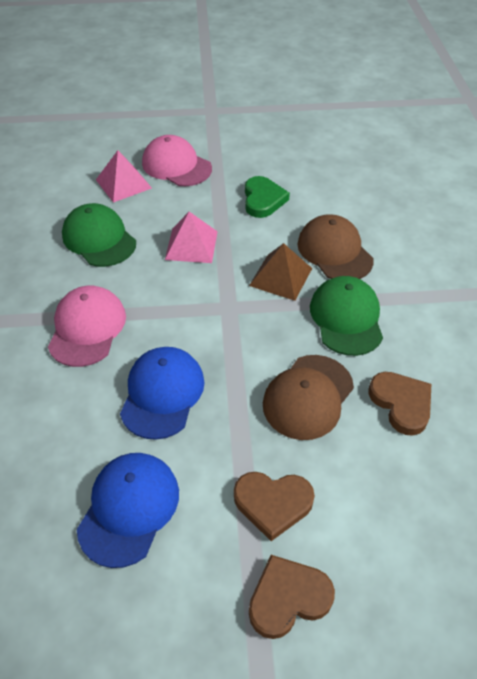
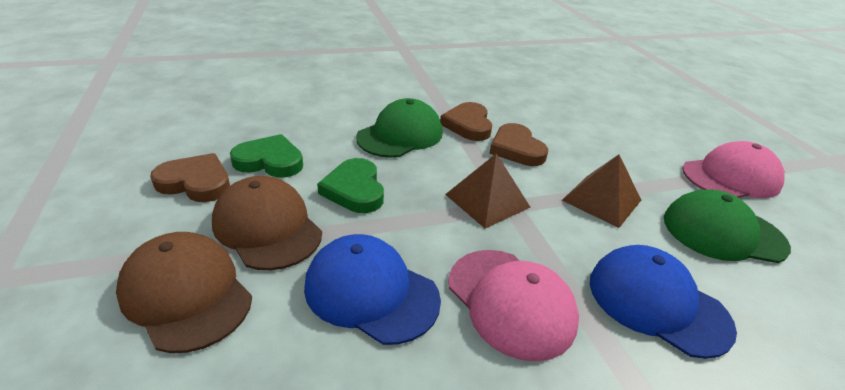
brown pyramid: 1 -> 2
green heart: 1 -> 2
pink pyramid: 2 -> 0

